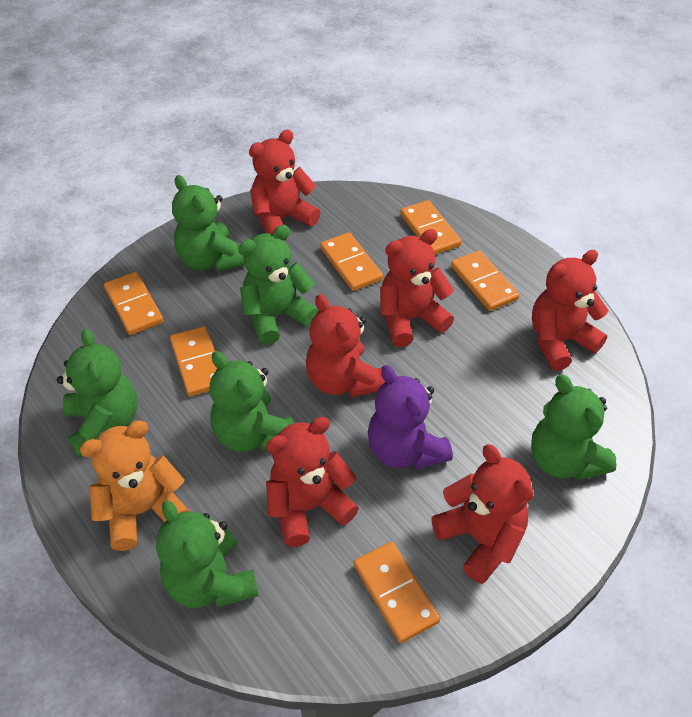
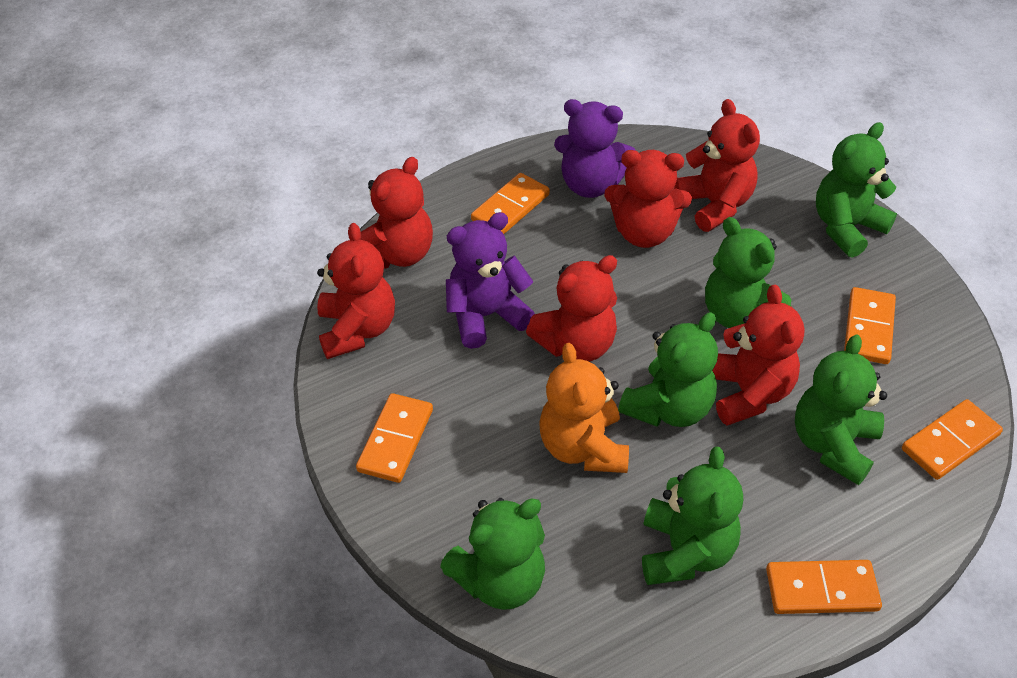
orange domino: 6 -> 5
purple teddy bear: 1 -> 2

